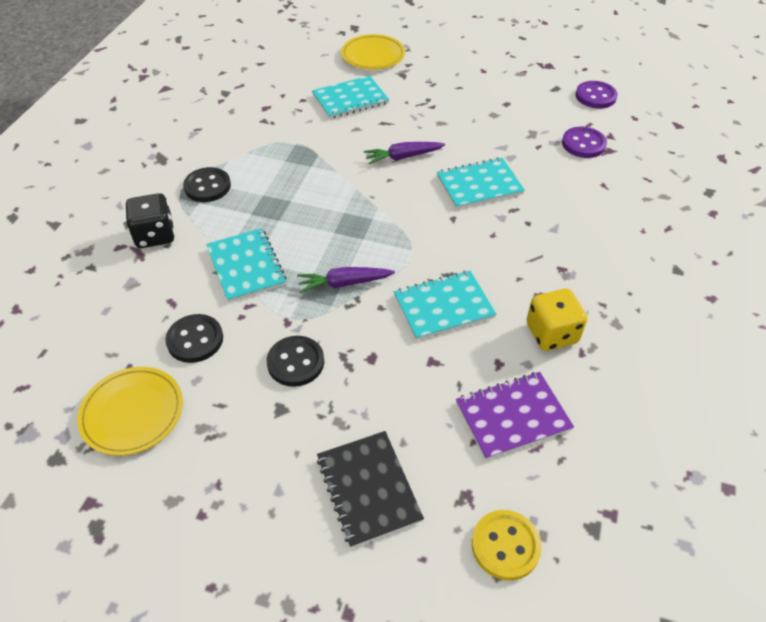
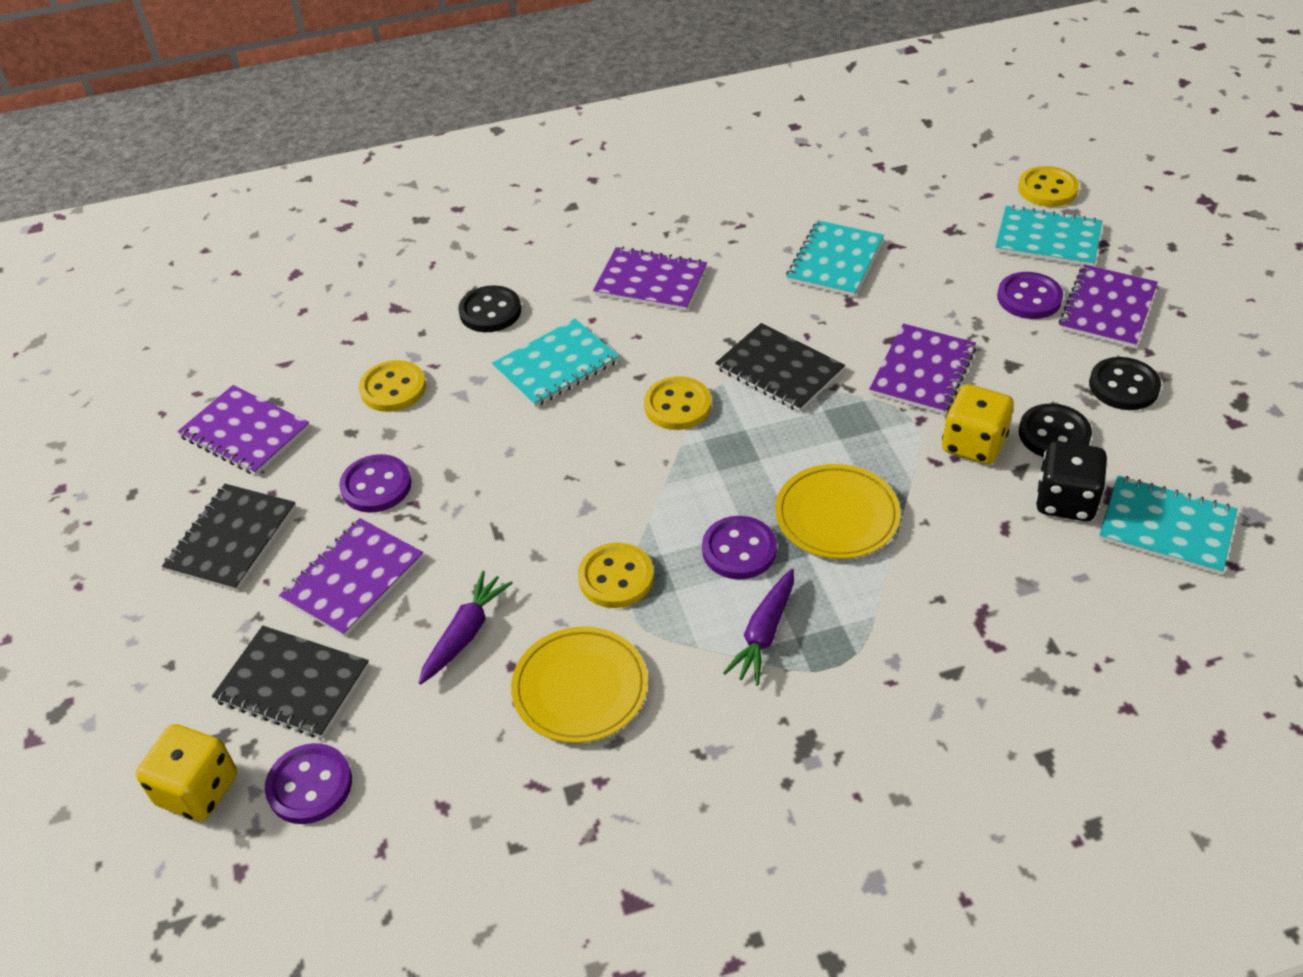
black notebook: 1 -> 3
purple button: 2 -> 4
purple notebook: 1 -> 5
yellow button: 1 -> 4
yellow dice: 1 -> 2

